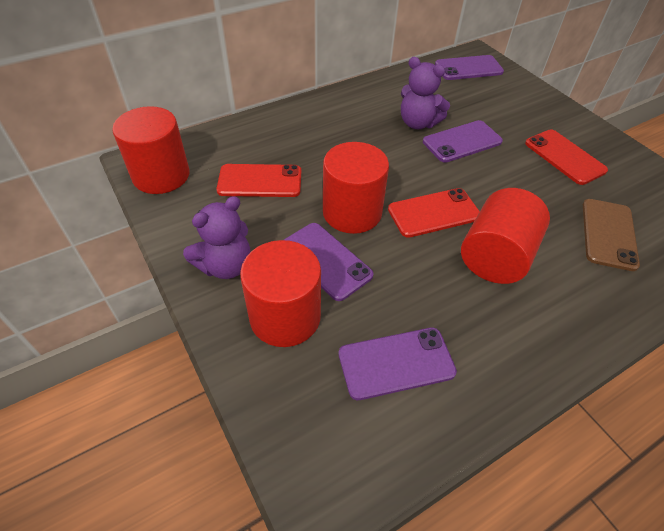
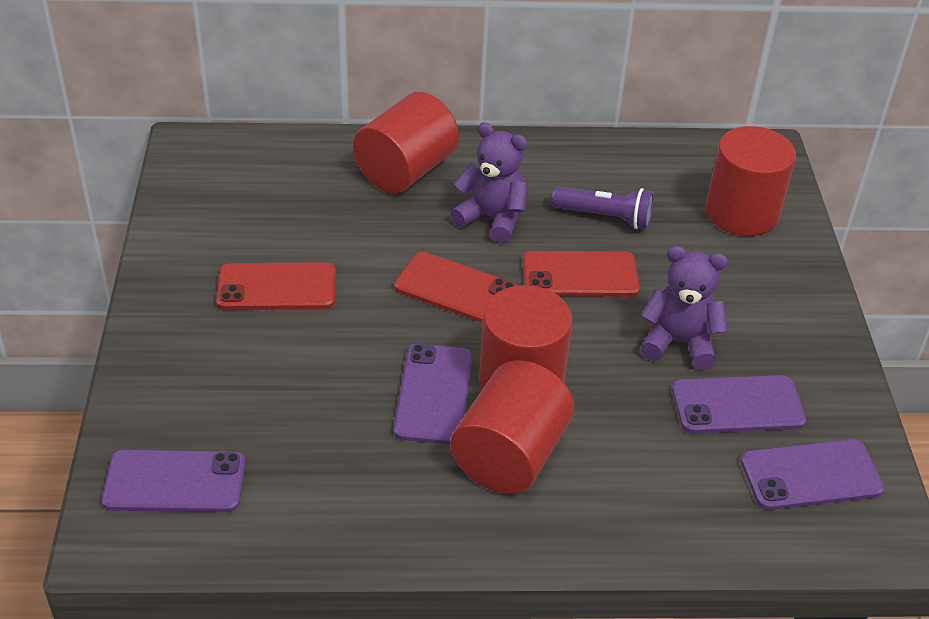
brown phone: 1 -> 0
purple flashlight: 0 -> 1

